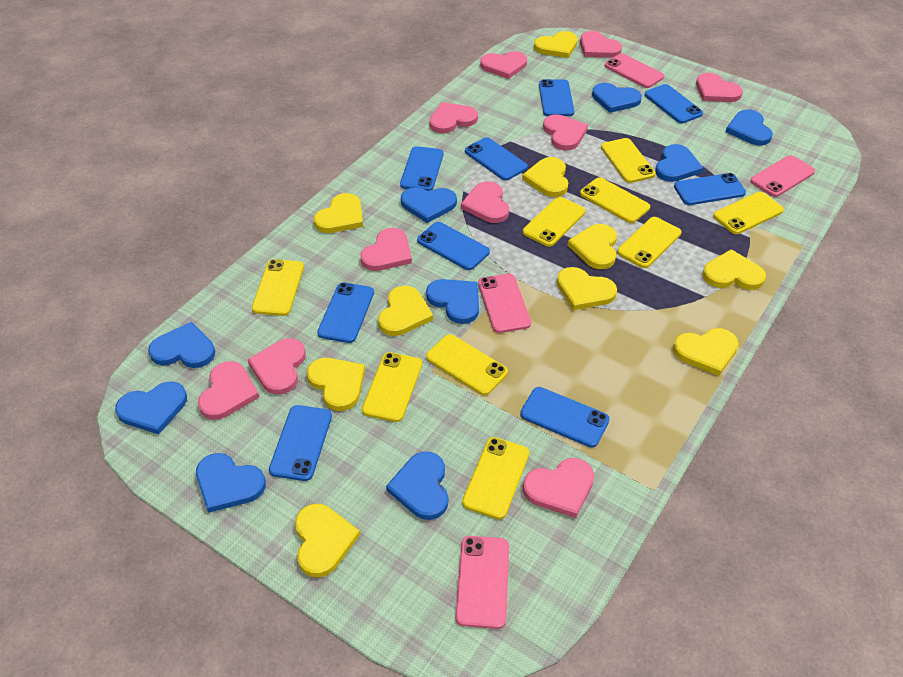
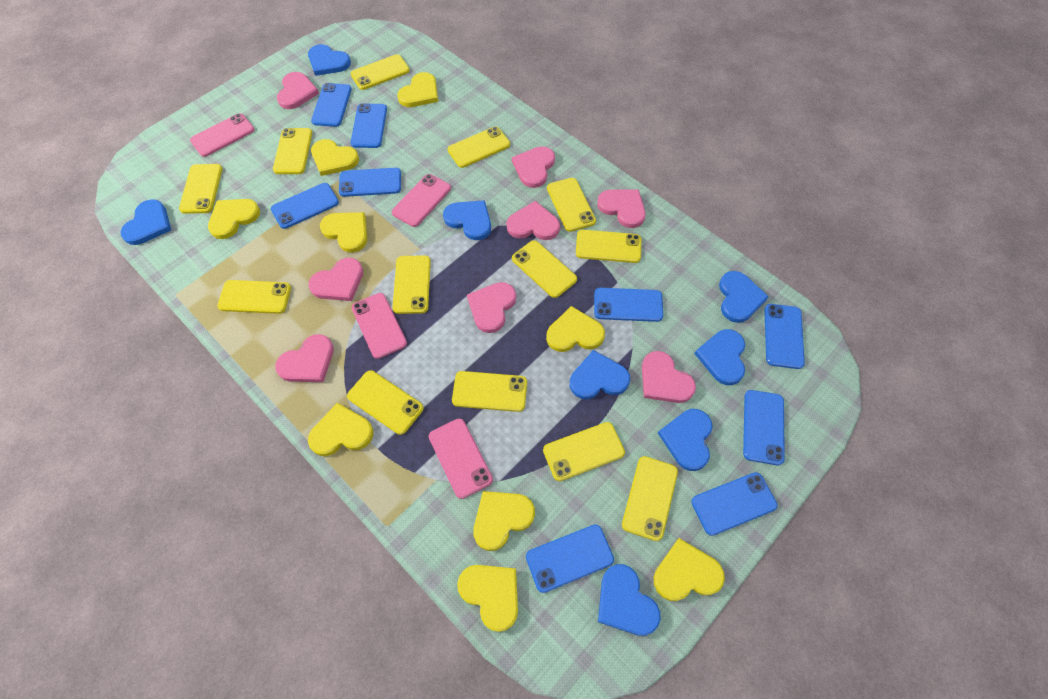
blue heart: 9 -> 8
pink heart: 10 -> 8
yellow heart: 10 -> 9
yellow phone: 9 -> 13

